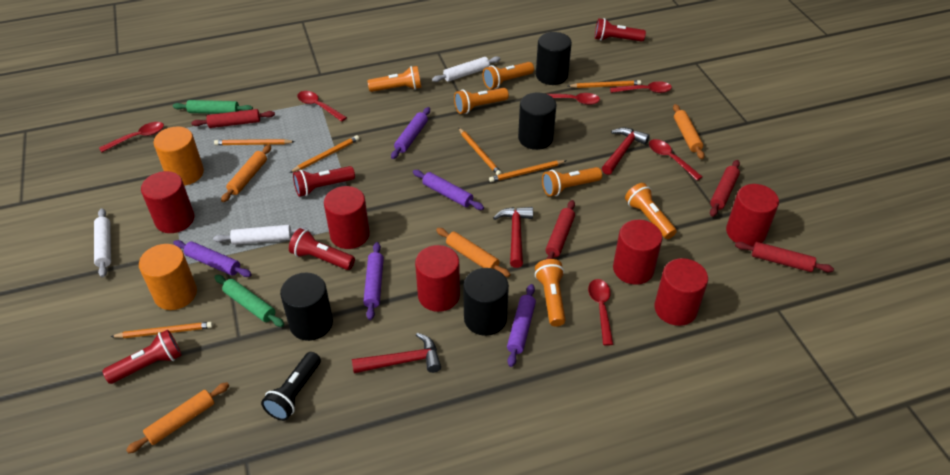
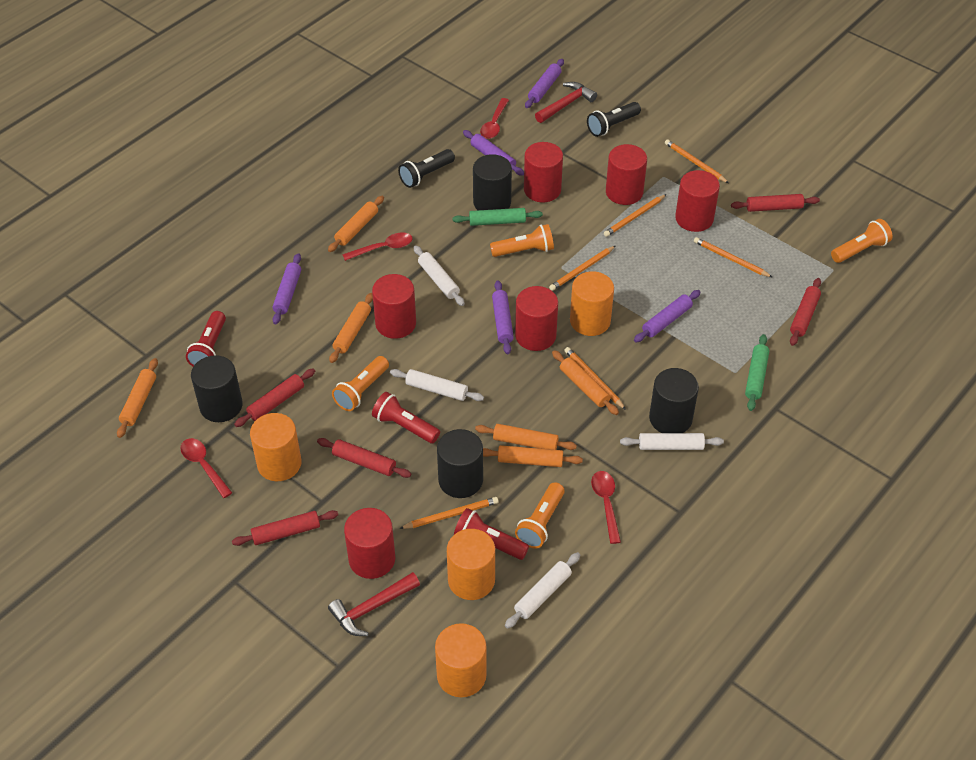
black flashlight: 1 -> 2
orange cylinder: 2 -> 4
orange flashlight: 6 -> 4
orange rolling pin: 4 -> 6
red flashlight: 4 -> 3
red hammer: 3 -> 2
red rolling pin: 4 -> 5
red spoon: 6 -> 4
white rolling pin: 3 -> 4

